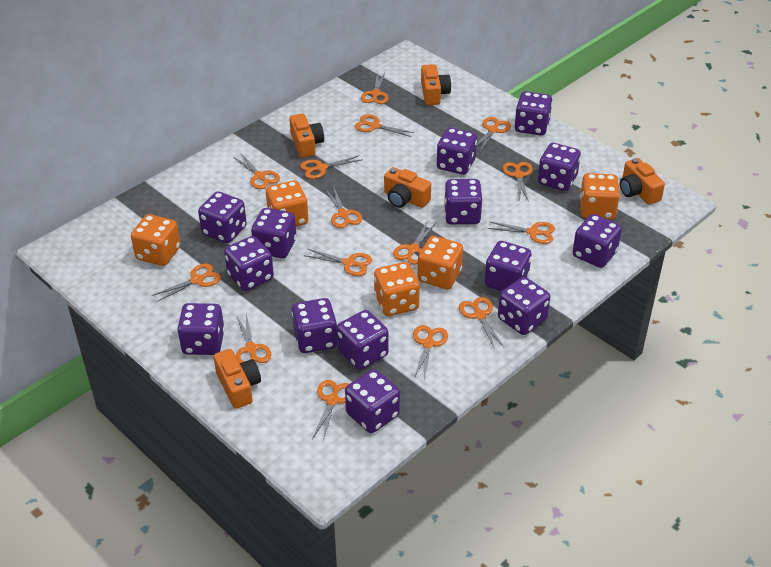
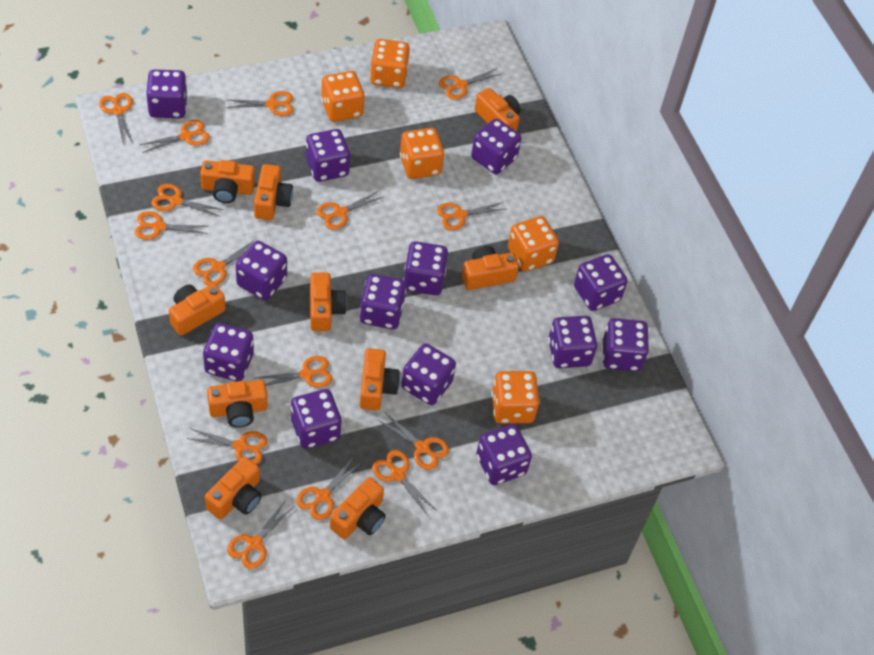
orange camera: 5 -> 10
purple dice: 14 -> 13

